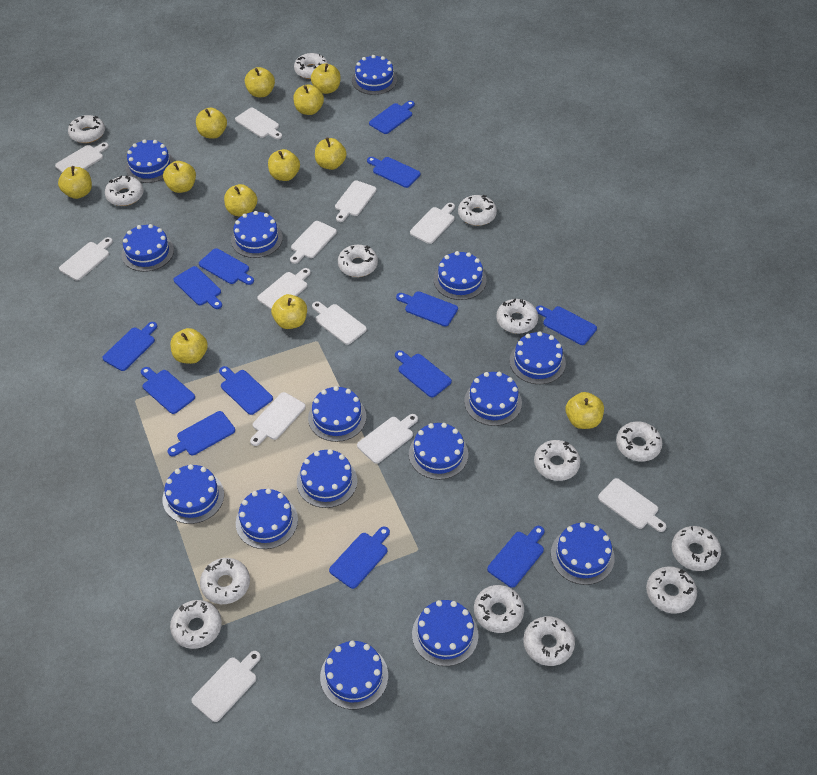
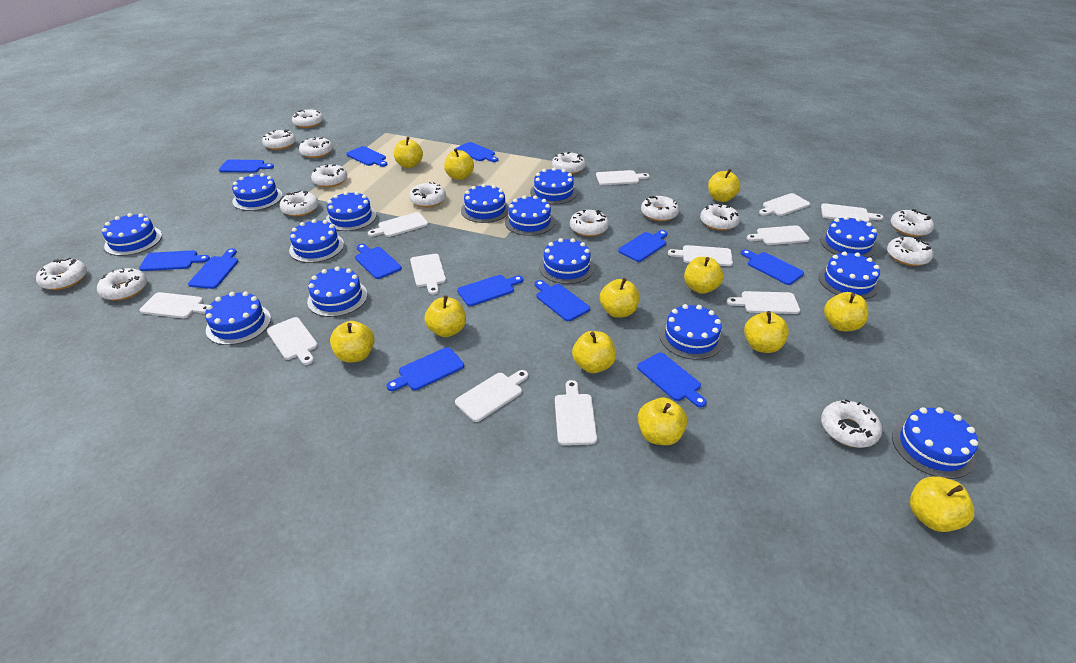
blue cake: 15 -> 14
blue cutting board: 13 -> 12
white donut: 14 -> 15

